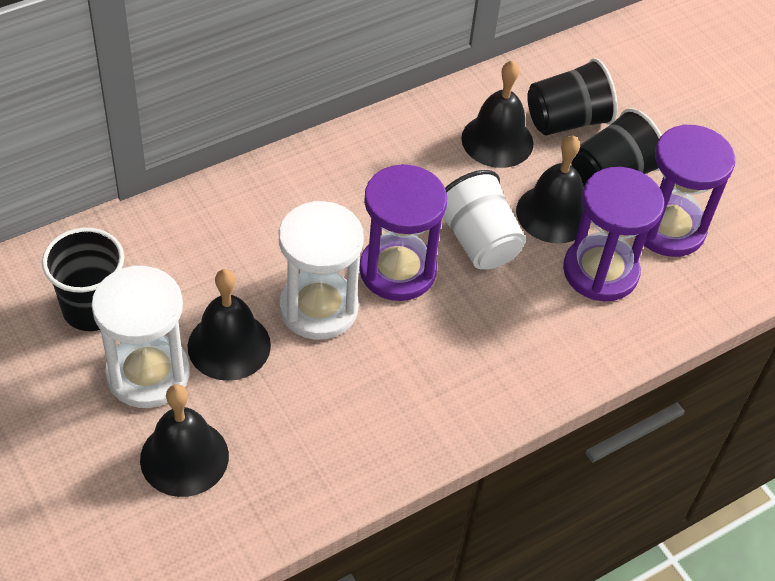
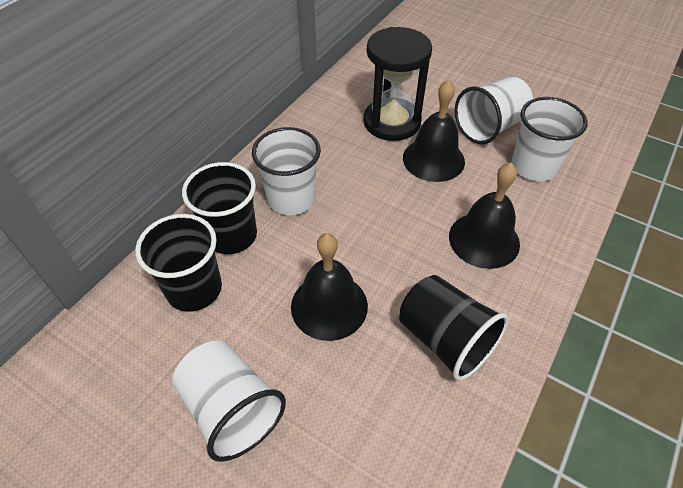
black bell: 4 -> 3
black hourglass: 0 -> 1
purple hourglass: 3 -> 0
white cup: 1 -> 4
white hourglass: 2 -> 0

